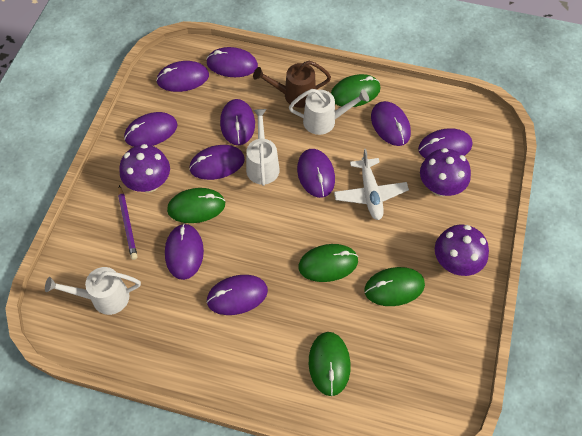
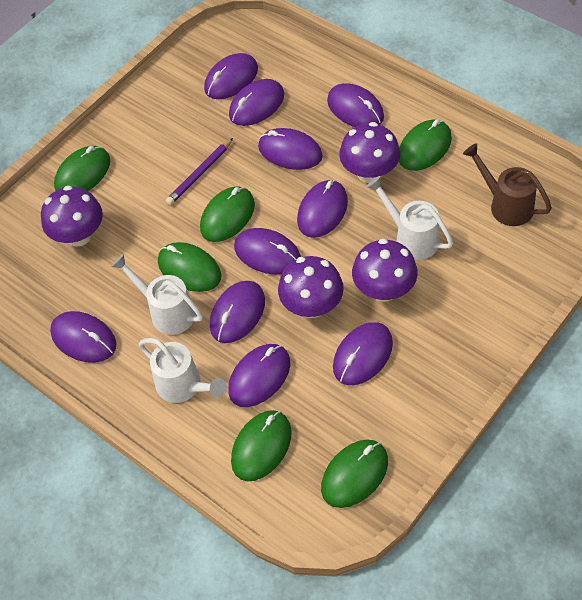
green mouse: 5 -> 6
purple mushroom: 3 -> 4
white plane: 1 -> 0

